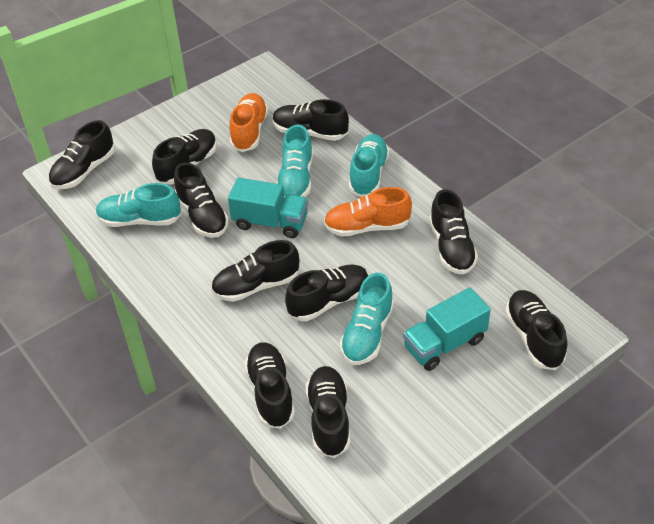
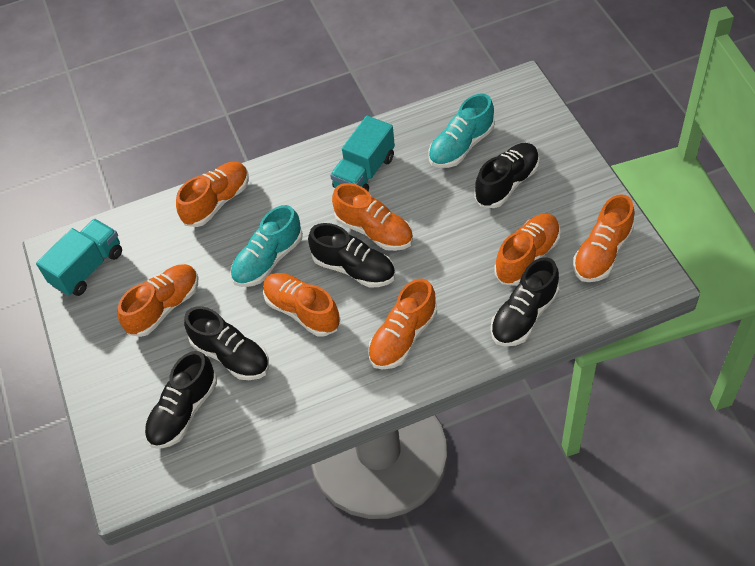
black shoe: 10 -> 5
orange shoe: 2 -> 7
turquoise shoe: 4 -> 2

